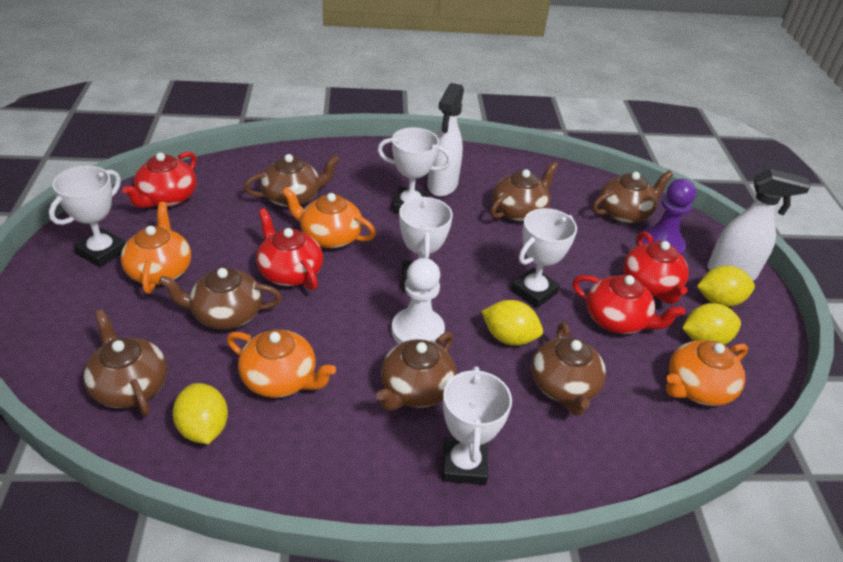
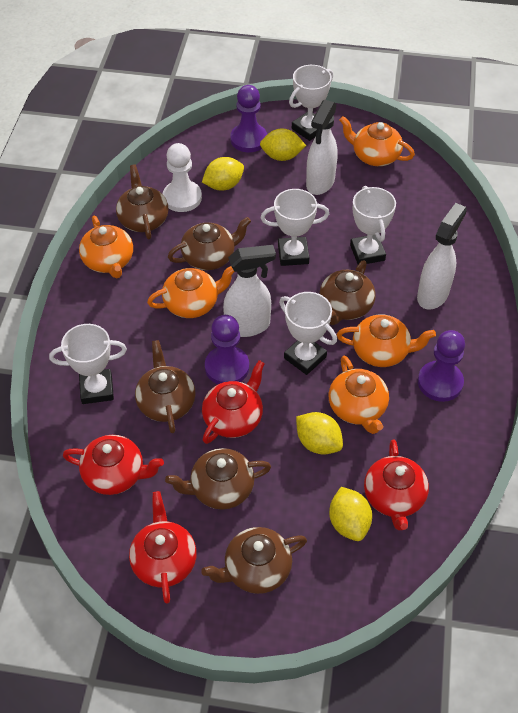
brown teapot: 7 -> 6
orange teapot: 4 -> 5
purple pawn: 1 -> 3
white spray bottle: 2 -> 3

